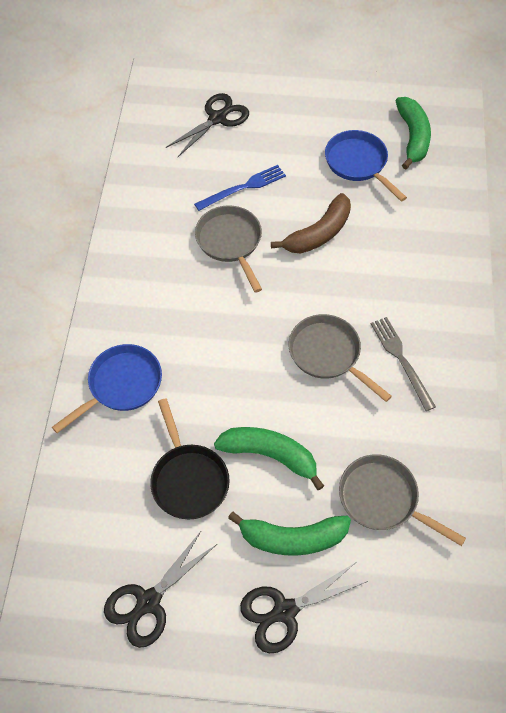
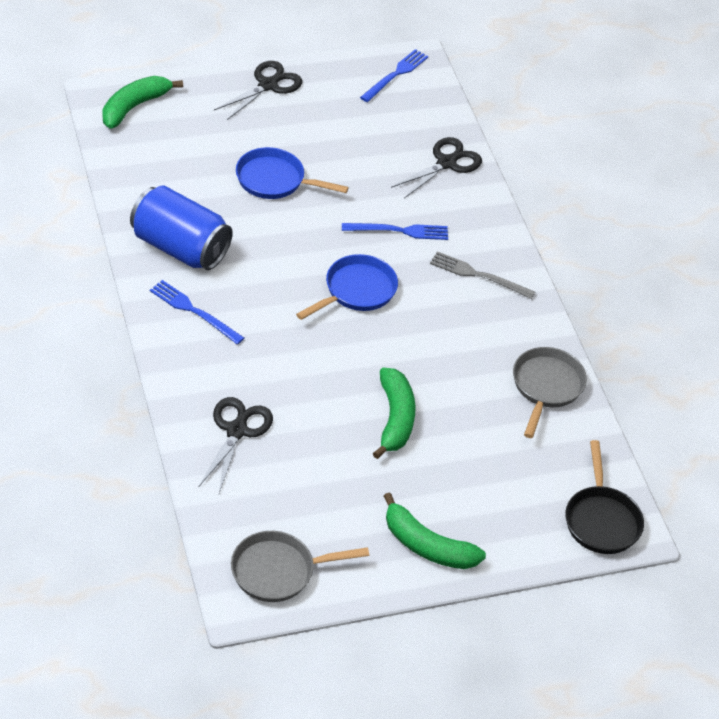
blue can: 0 -> 1
blue fork: 1 -> 3
brown banana: 1 -> 0
grey pan: 3 -> 2

